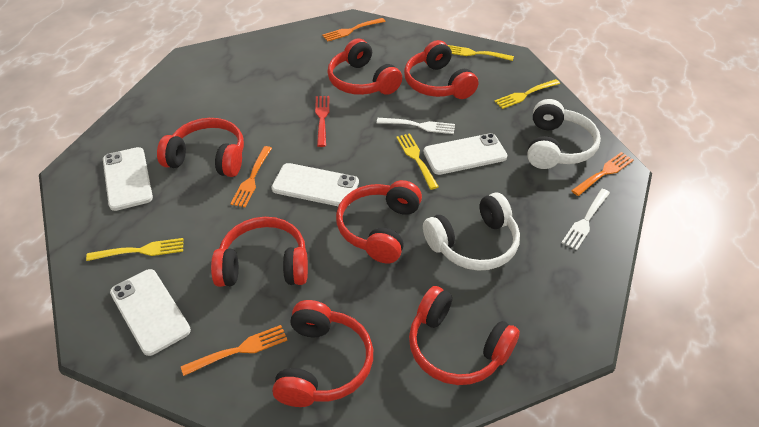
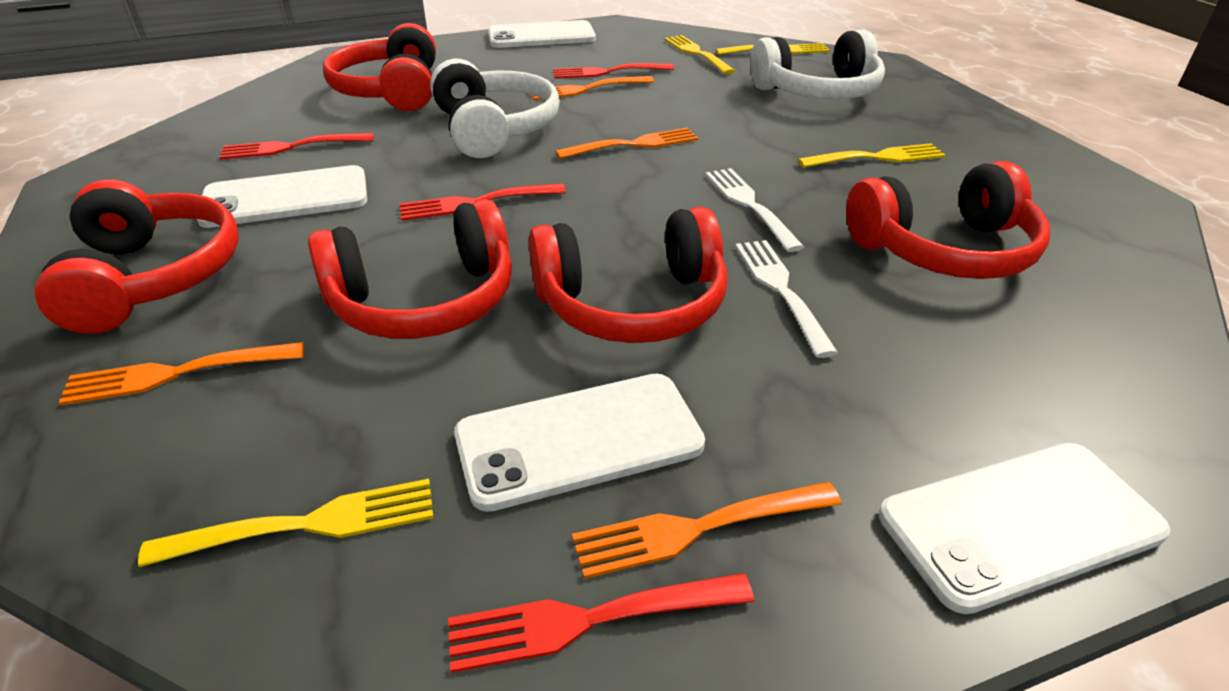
red fork: 1 -> 4
red headphones: 7 -> 5

